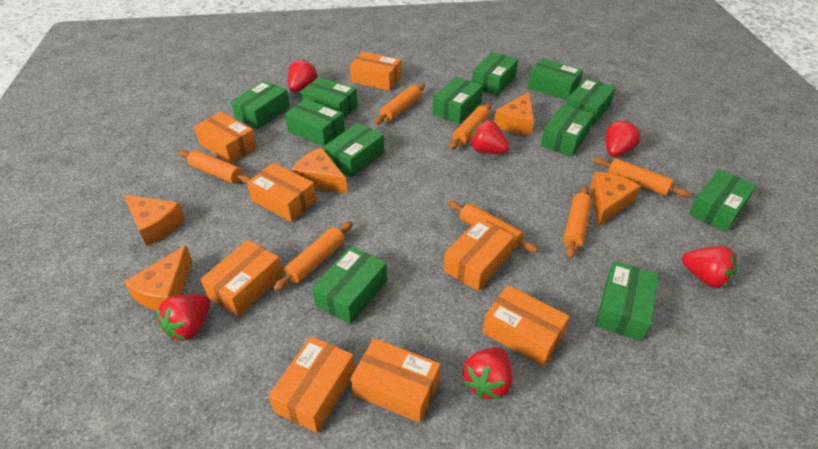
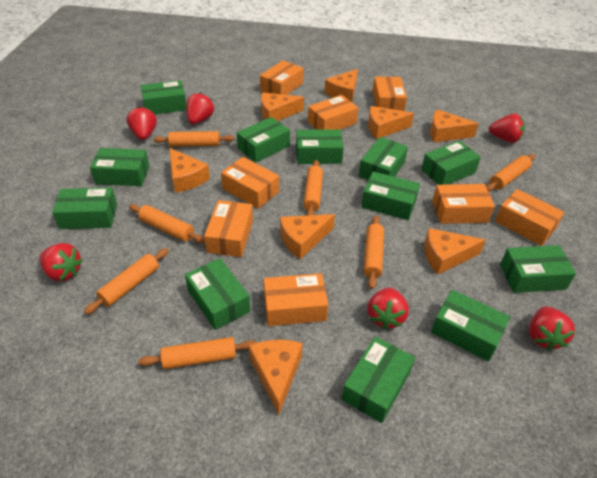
orange cheese: 5 -> 8

